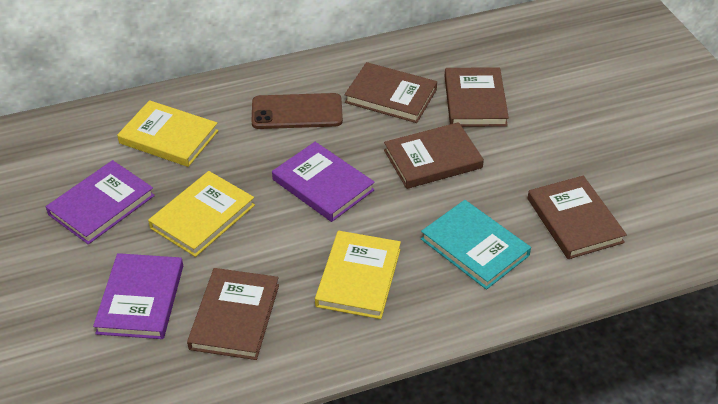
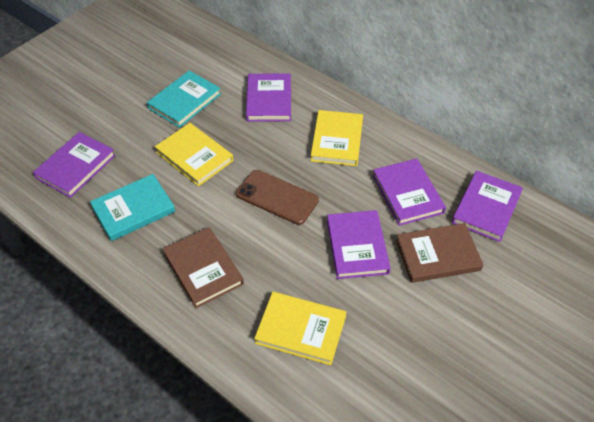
brown book: 5 -> 2
purple book: 3 -> 5
turquoise book: 1 -> 2

